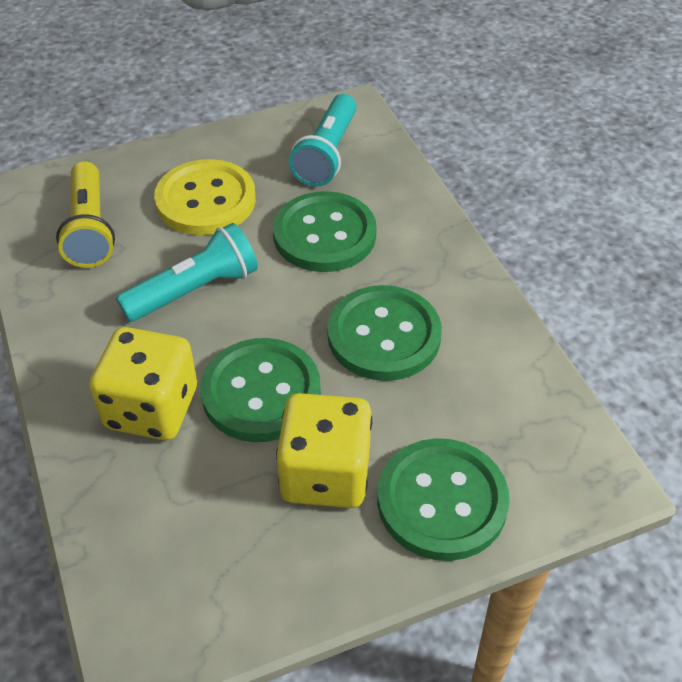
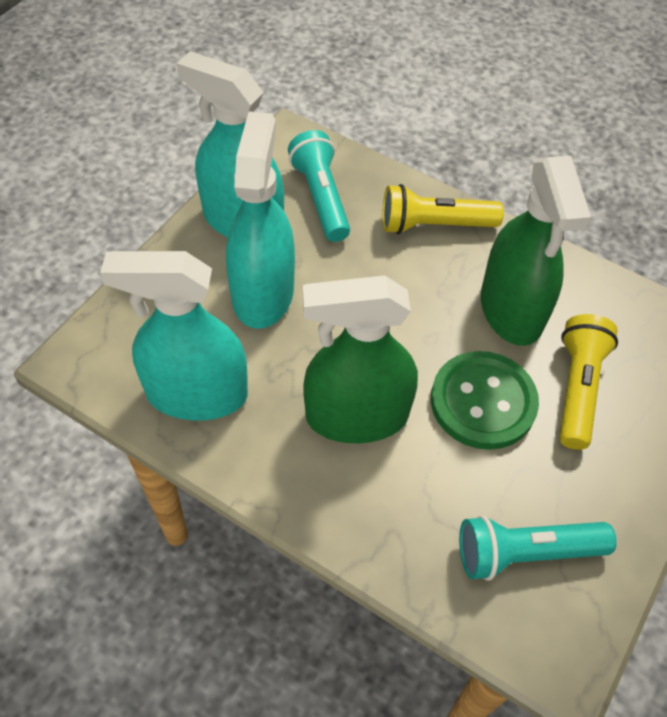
green button: 4 -> 1
green spray bottle: 0 -> 2
turquoise spray bottle: 0 -> 3
yellow button: 1 -> 0
yellow dice: 2 -> 0
yellow flashlight: 1 -> 2

